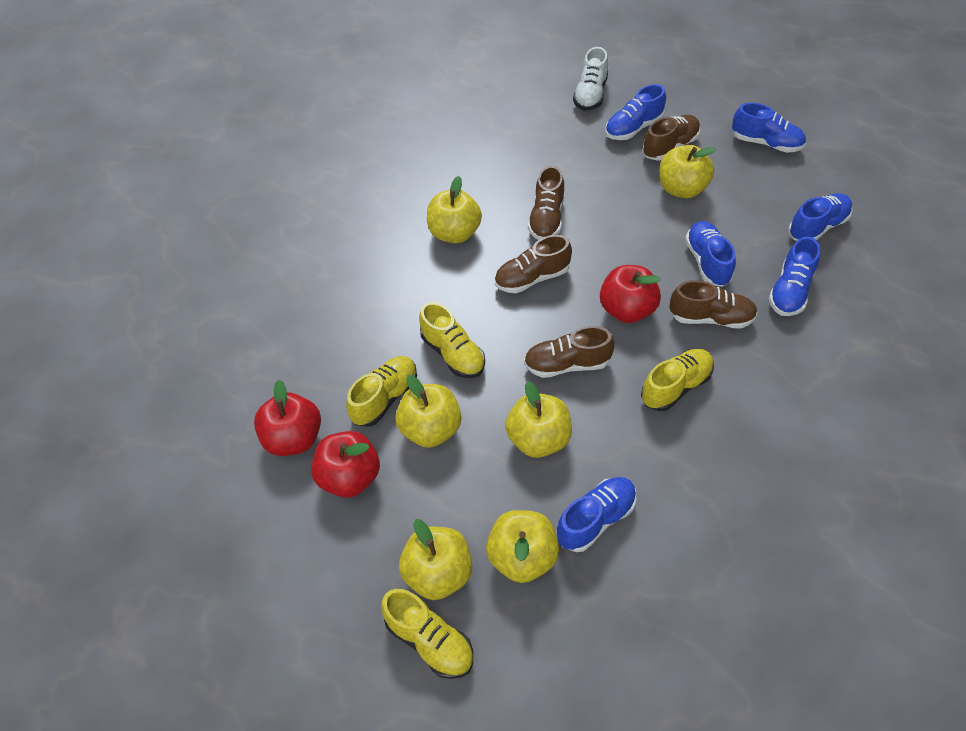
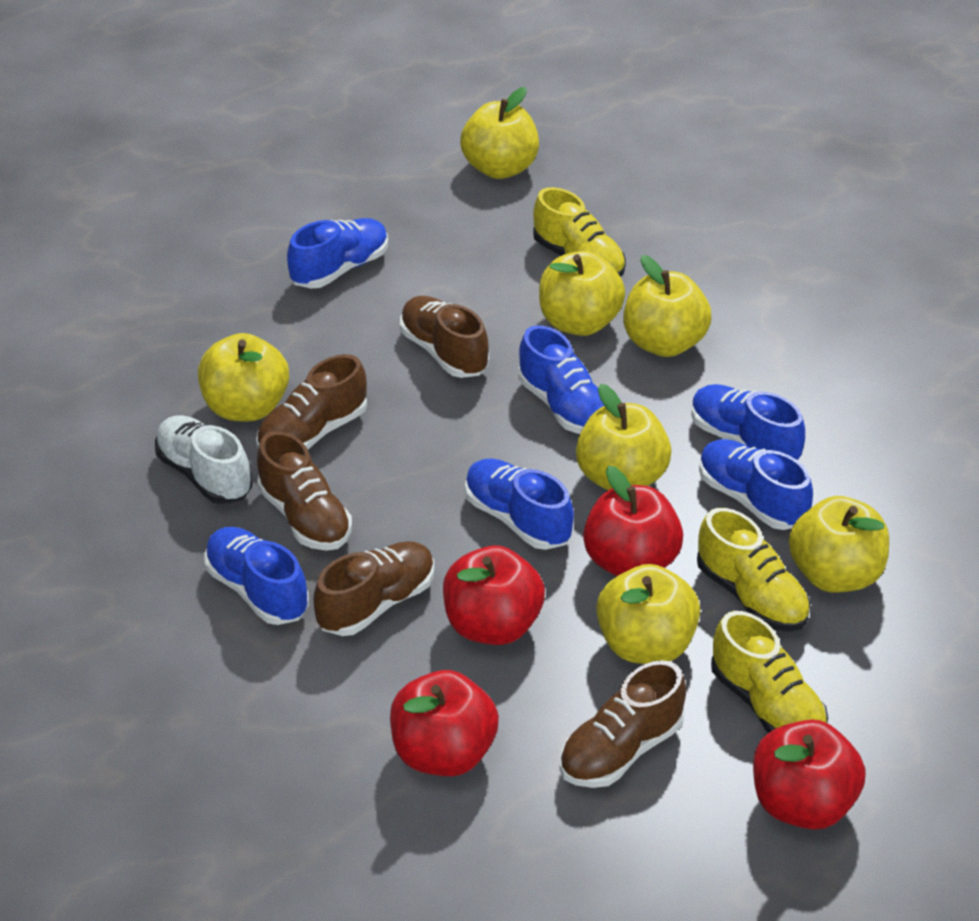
red apple: 3 -> 4
yellow apple: 6 -> 7
yellow shoe: 4 -> 3

